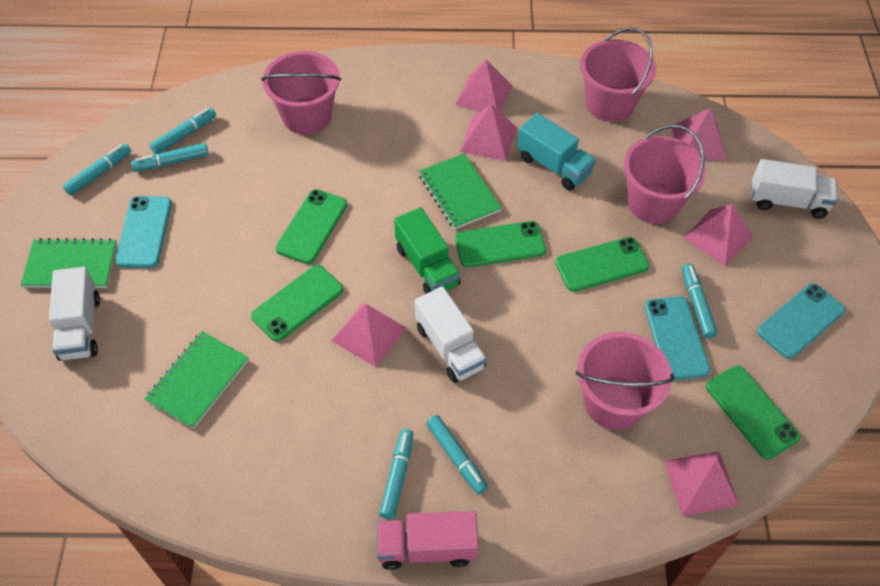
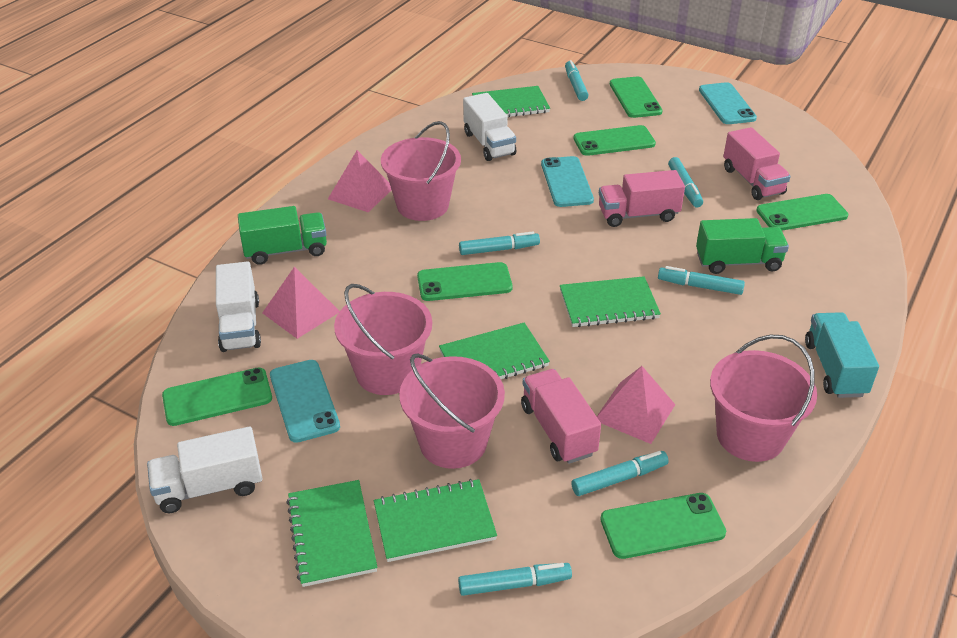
green notebook: 3 -> 5
green phone: 5 -> 6
green truck: 1 -> 2
pink pyramid: 6 -> 3
pink truck: 1 -> 3

